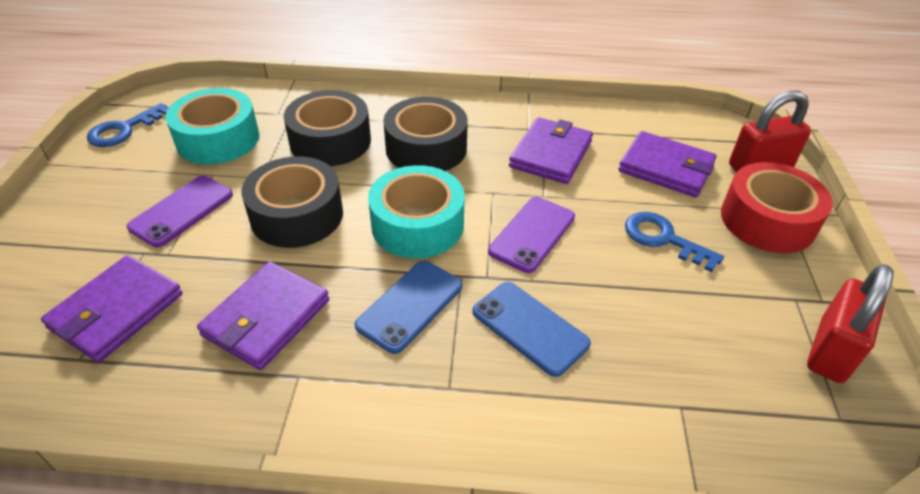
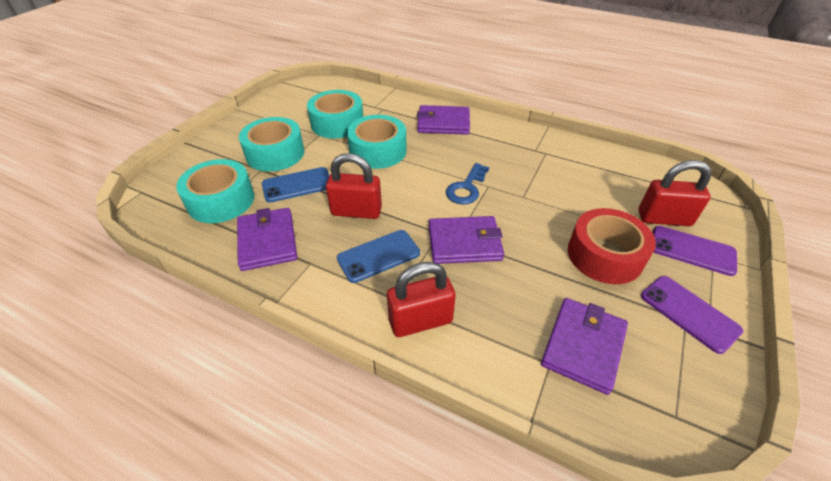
black tape: 3 -> 0
blue key: 2 -> 1
red padlock: 2 -> 3
turquoise tape: 2 -> 4

